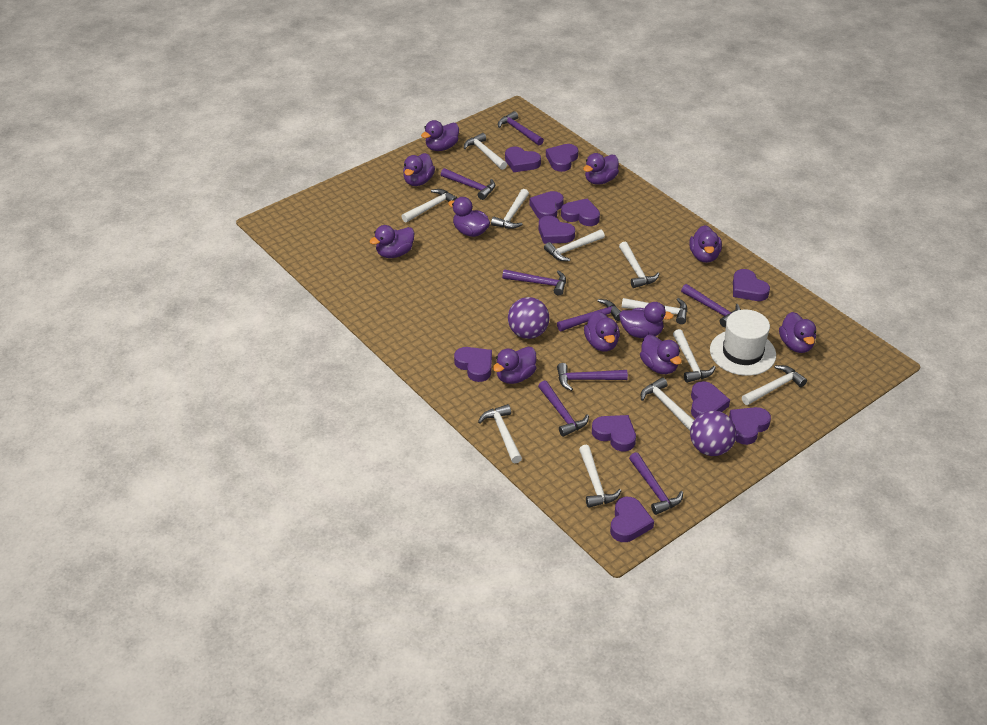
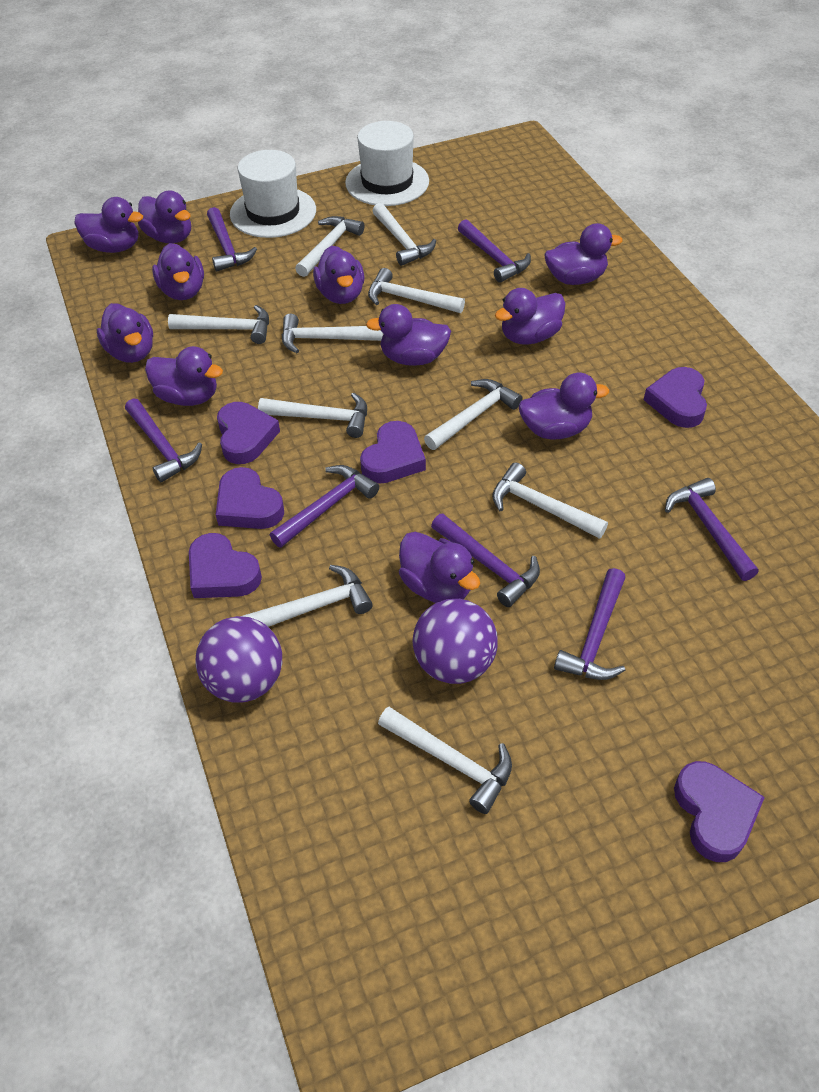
purple hammer: 8 -> 7
purple heart: 11 -> 6
white hammer: 11 -> 10
white hat: 1 -> 2

